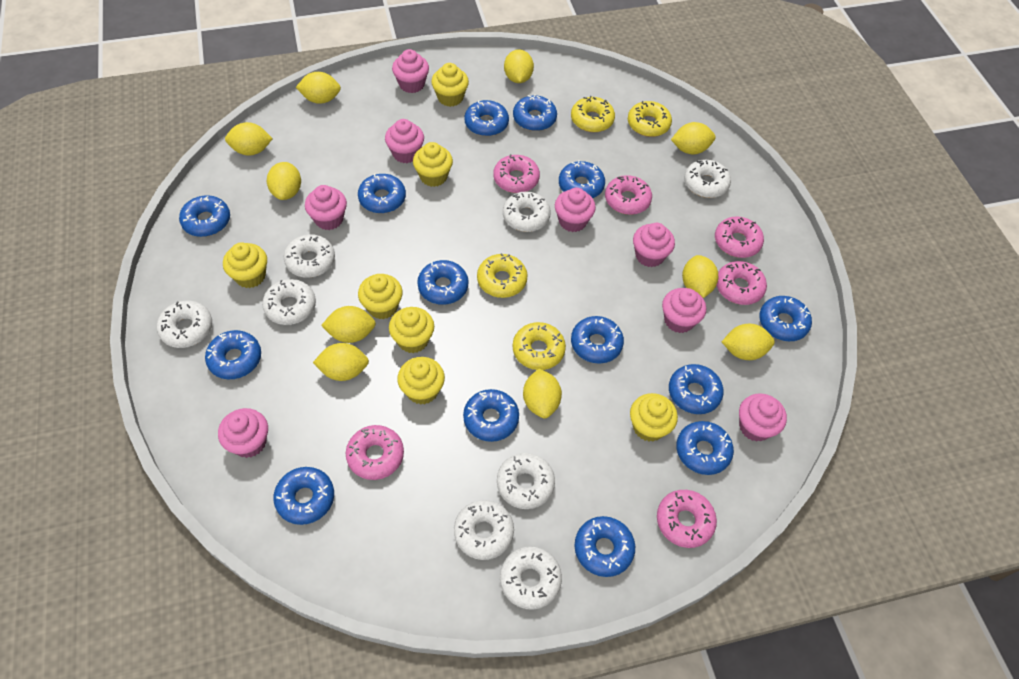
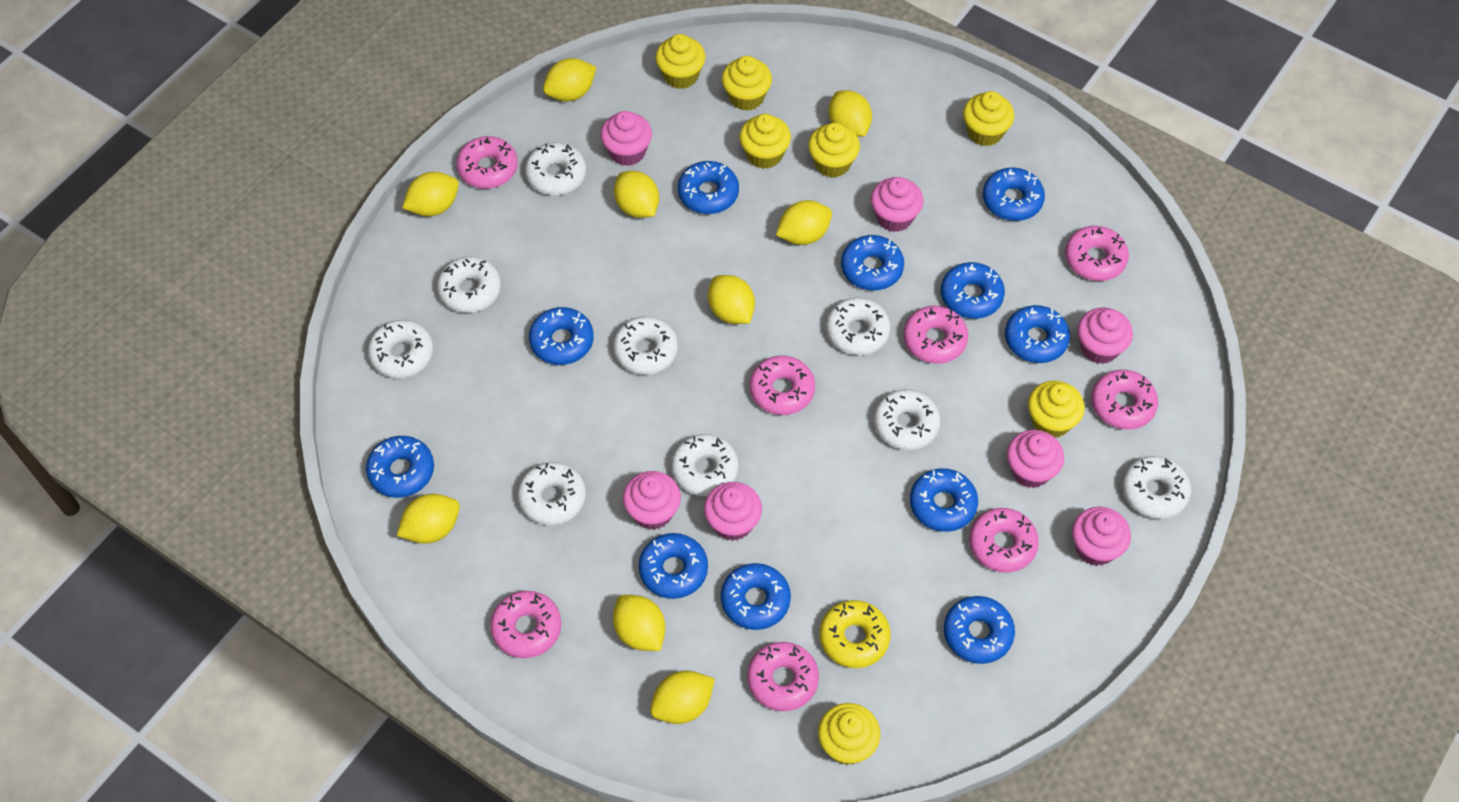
blue donut: 14 -> 11
pink cupcake: 8 -> 7
pink donut: 6 -> 8
white donut: 8 -> 9
yellow donut: 4 -> 1
yellow lemon: 10 -> 9

